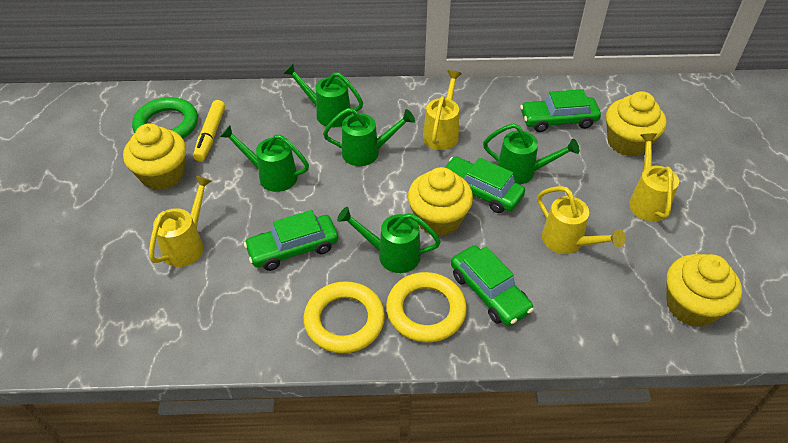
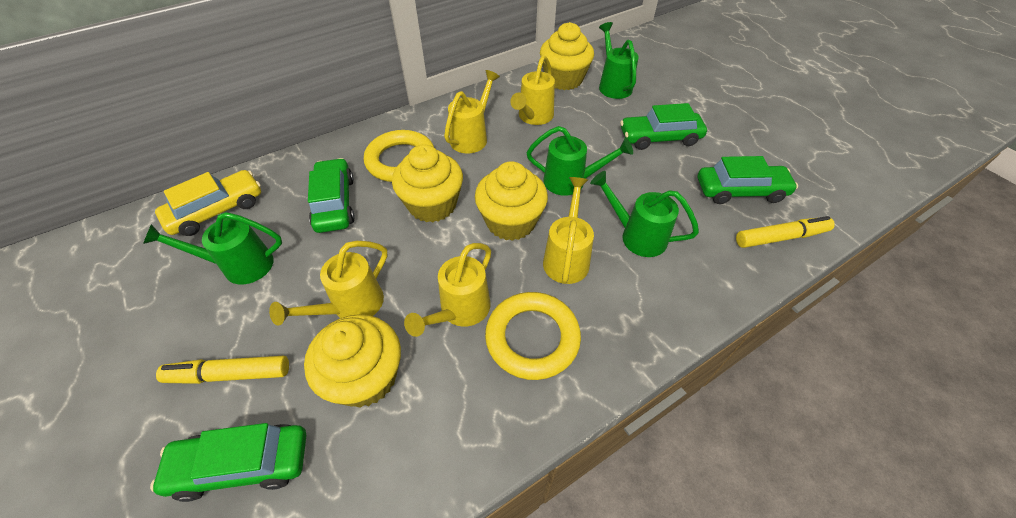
green ring: 1 -> 0
green watering can: 5 -> 4
yellow car: 0 -> 1
yellow marker: 1 -> 2
yellow watering can: 4 -> 5

